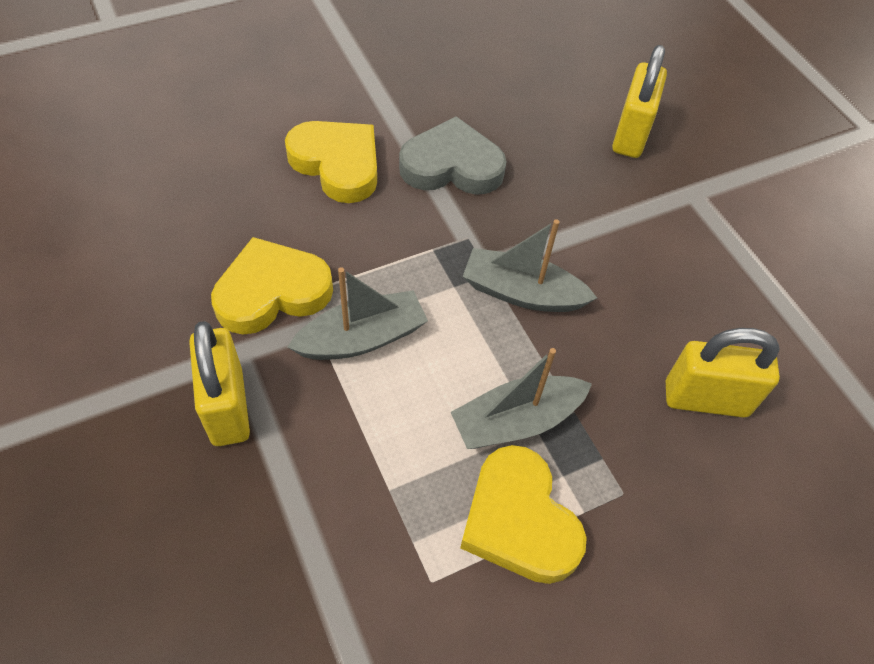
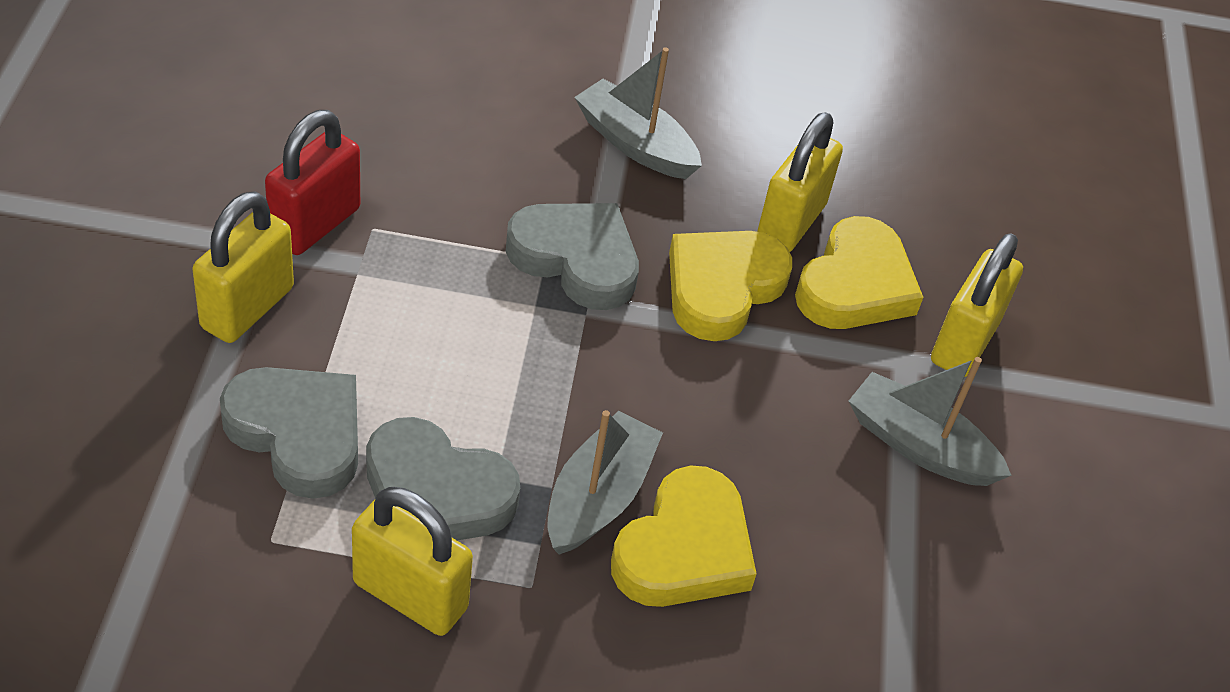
grey heart: 1 -> 3
red padlock: 0 -> 1
yellow padlock: 3 -> 4

